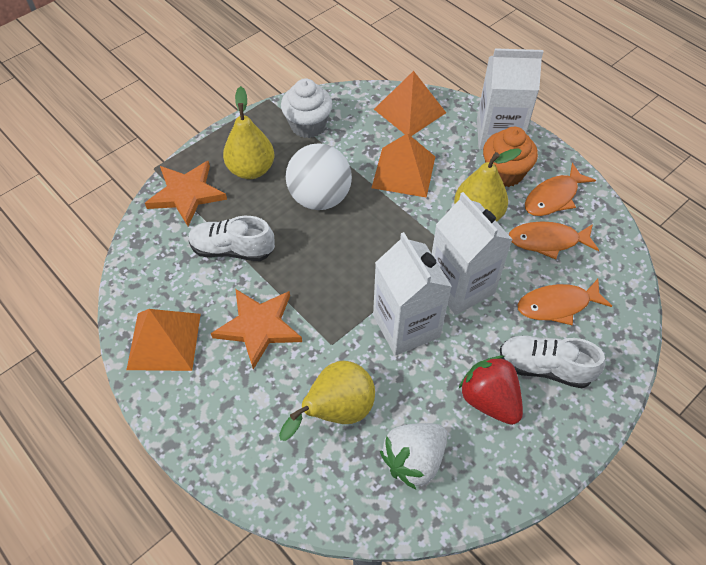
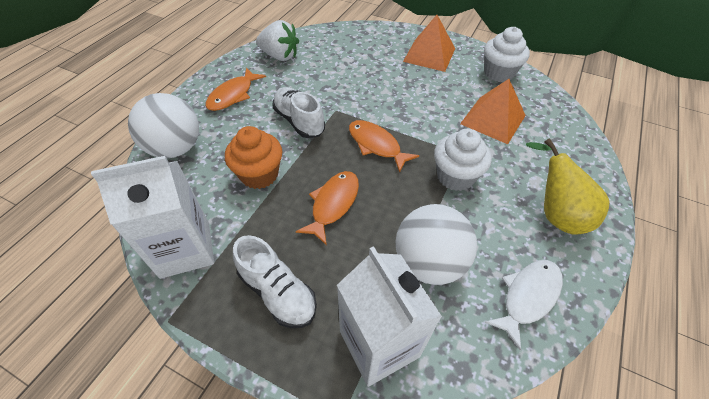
orange pyramid: 3 -> 2
orange star: 2 -> 0
red strawberry: 1 -> 0
white ball: 1 -> 2
white carton: 3 -> 2
white cupcake: 1 -> 2
white fish: 0 -> 1
yellow pear: 3 -> 1

